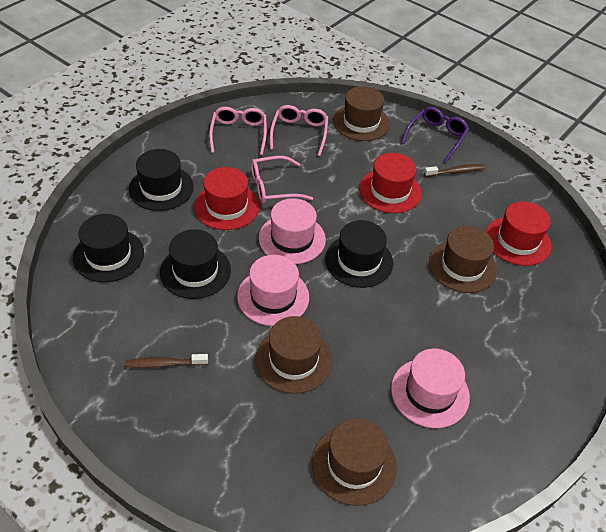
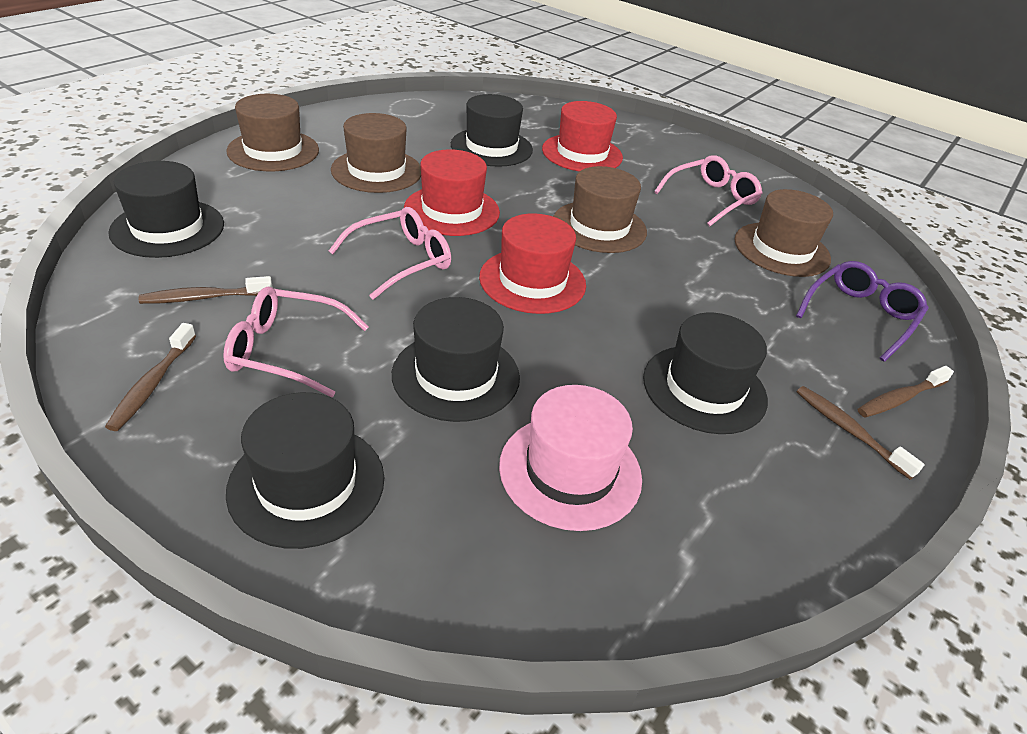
black hat: 4 -> 5
brown toothbrush: 2 -> 4
pink hat: 3 -> 1

